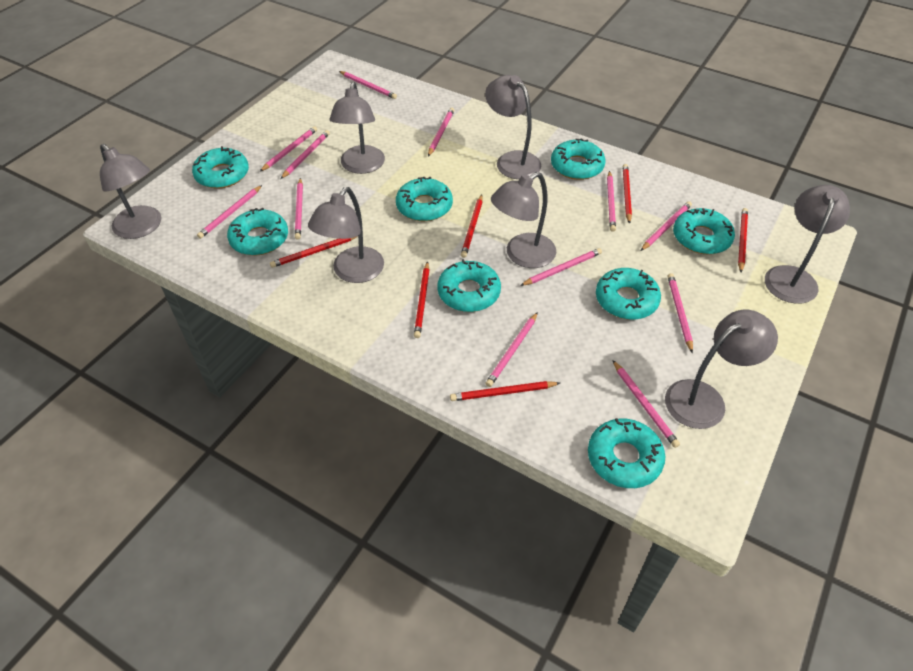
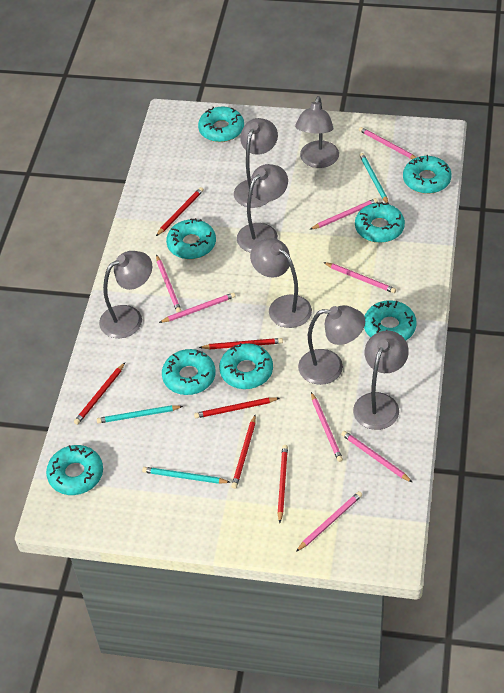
pink pencil: 12 -> 8
turquoise pencil: 0 -> 3

